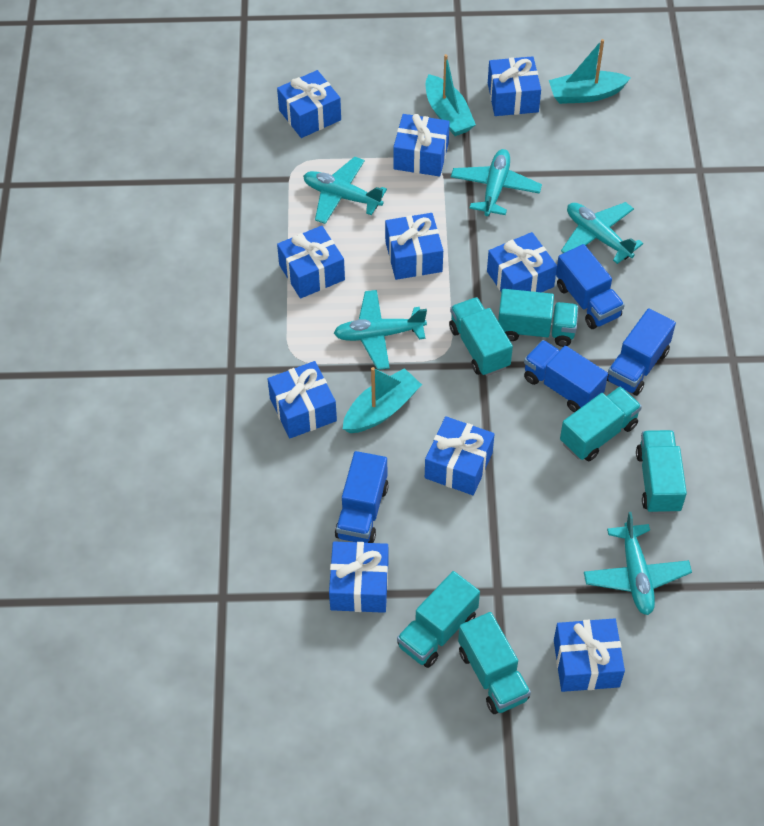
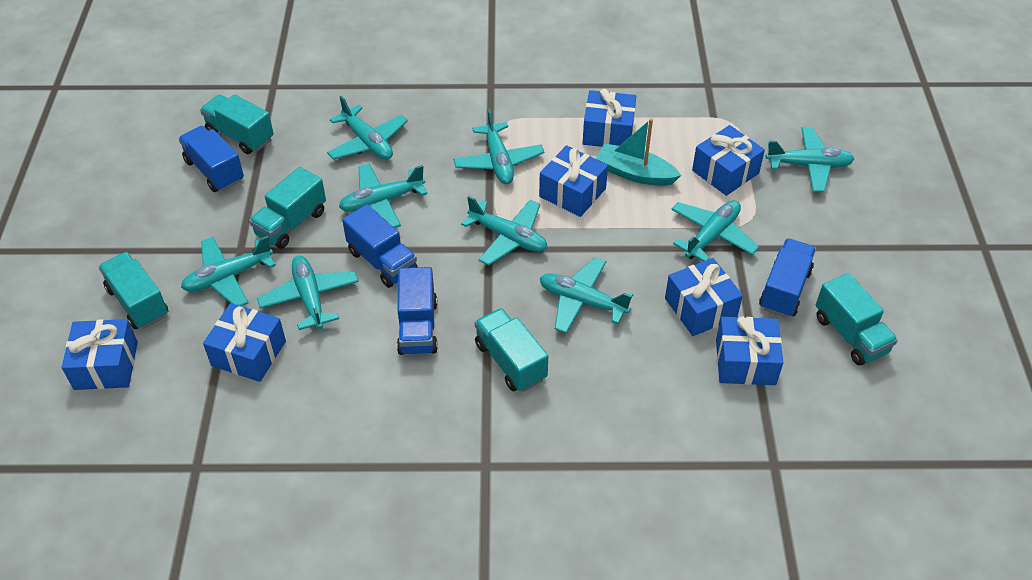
blue gift: 10 -> 7
turquoise boat: 3 -> 1
turquoise plane: 5 -> 9
turquoise truck: 6 -> 5

